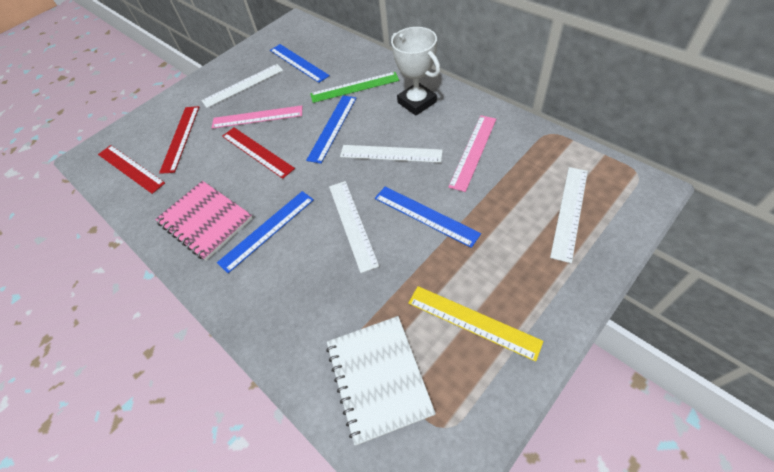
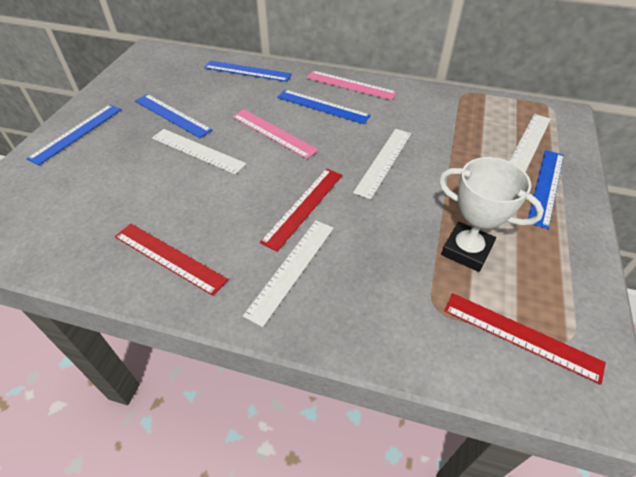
blue ruler: 4 -> 5
green ruler: 1 -> 0
pink notebook: 1 -> 0
white notebook: 1 -> 0
yellow ruler: 1 -> 0

